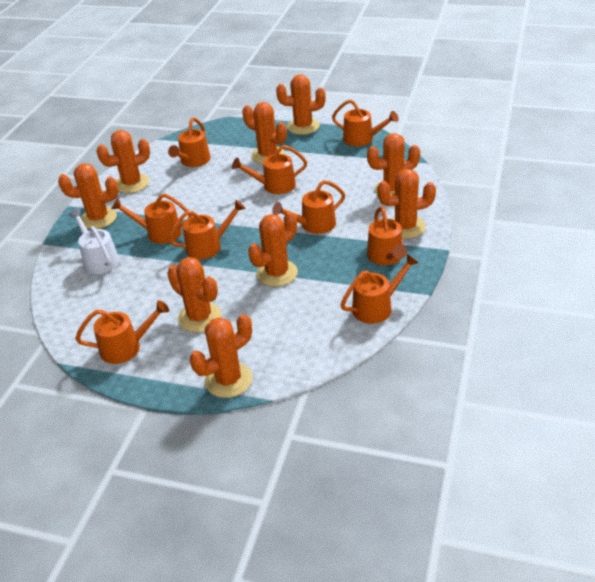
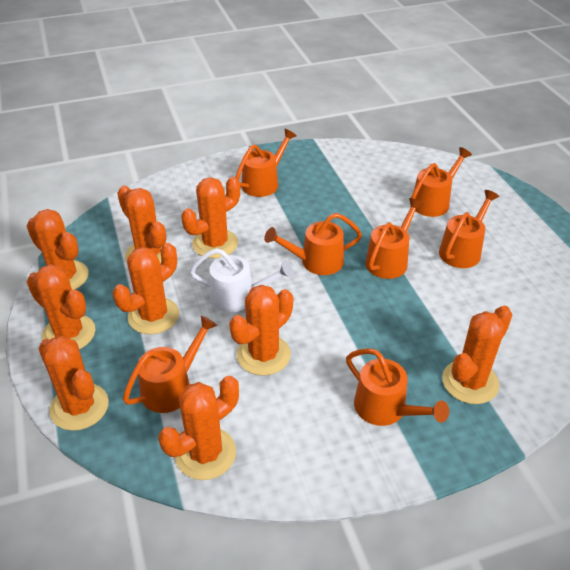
orange watering can: 9 -> 7

